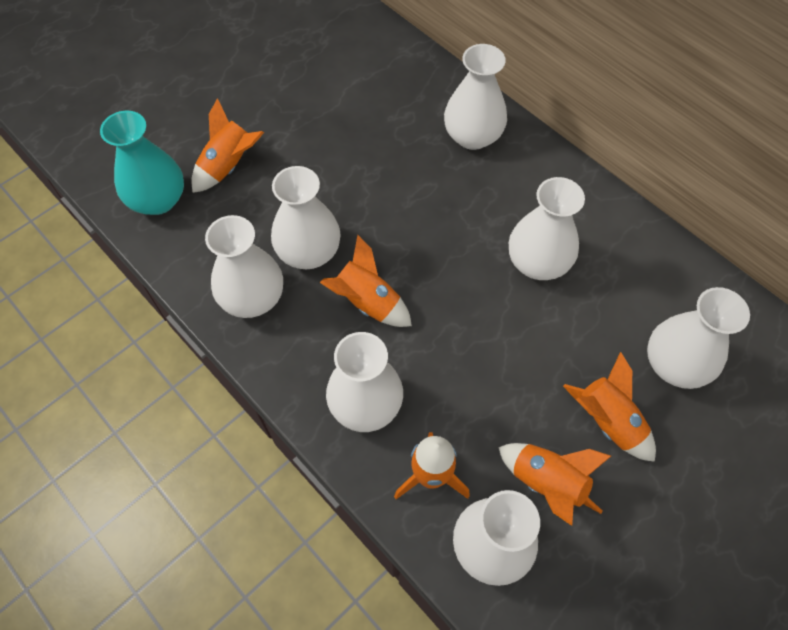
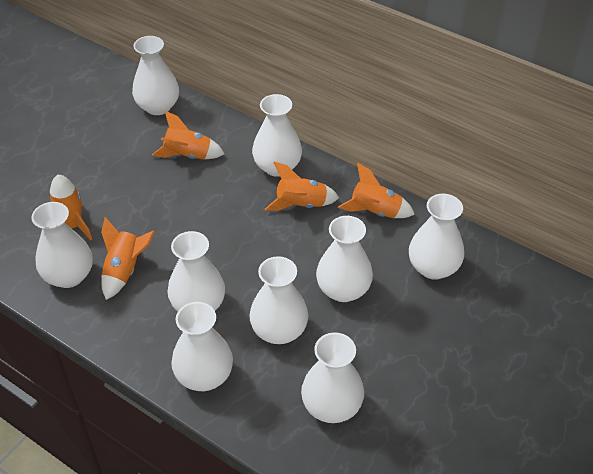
turquoise vase: 1 -> 0
white vase: 7 -> 9

